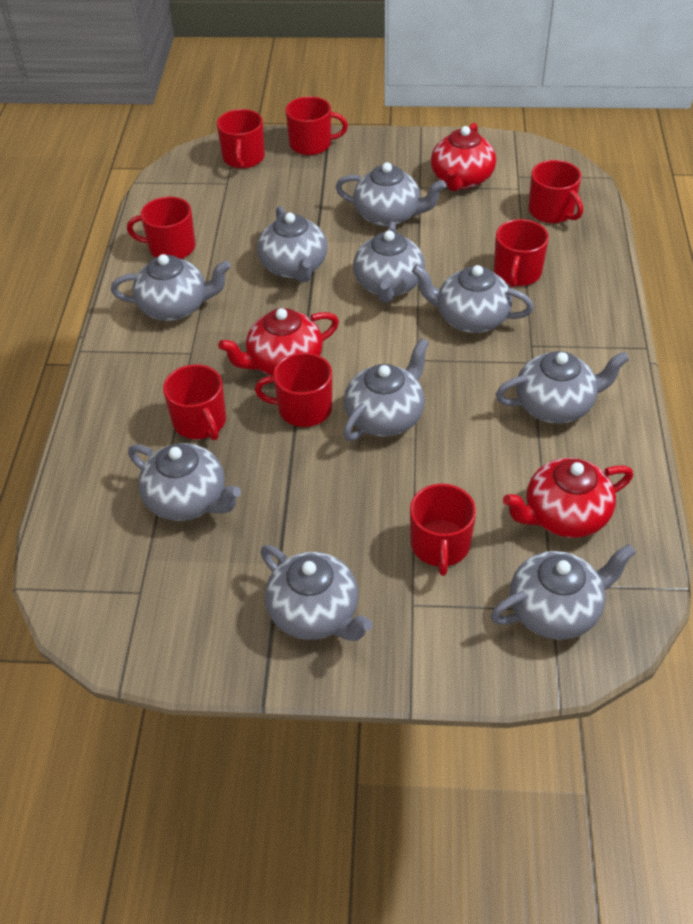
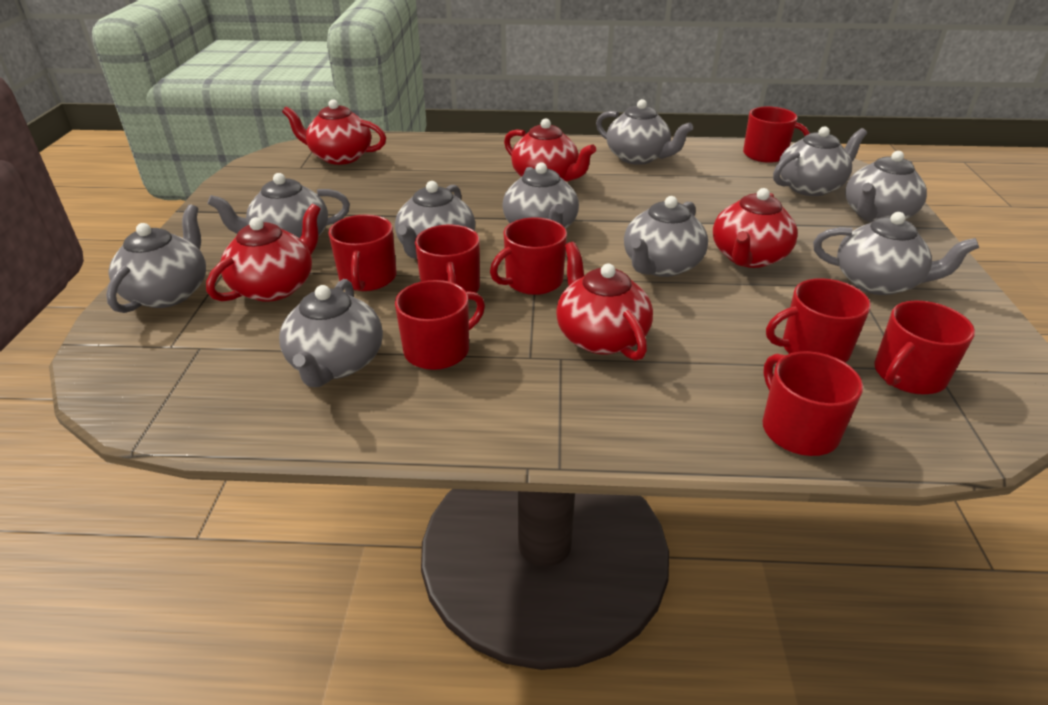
red teapot: 3 -> 5

